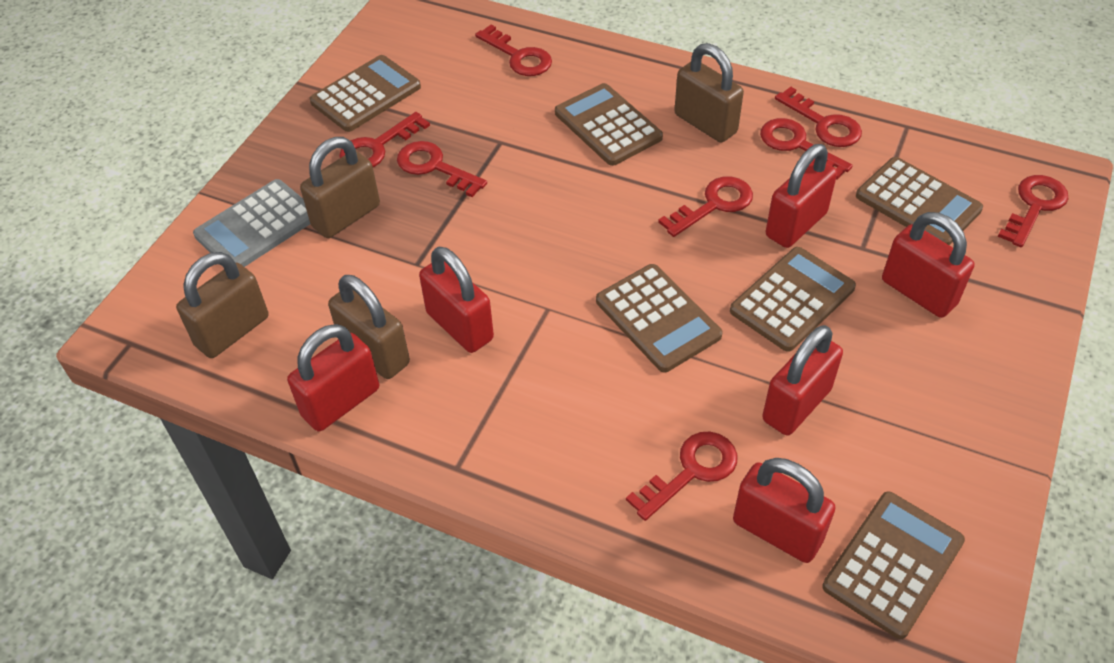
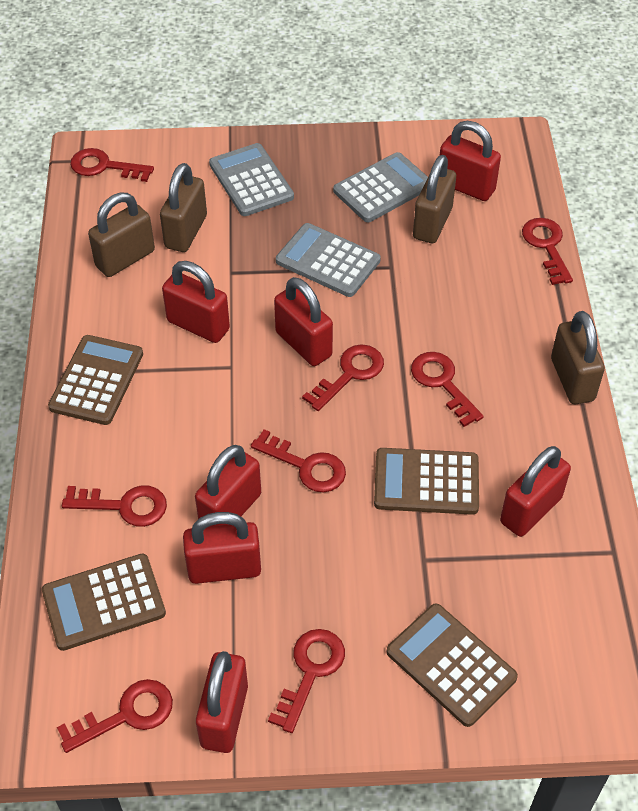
brown calculator: 6 -> 4
grey calculator: 1 -> 3
red padlock: 6 -> 7

